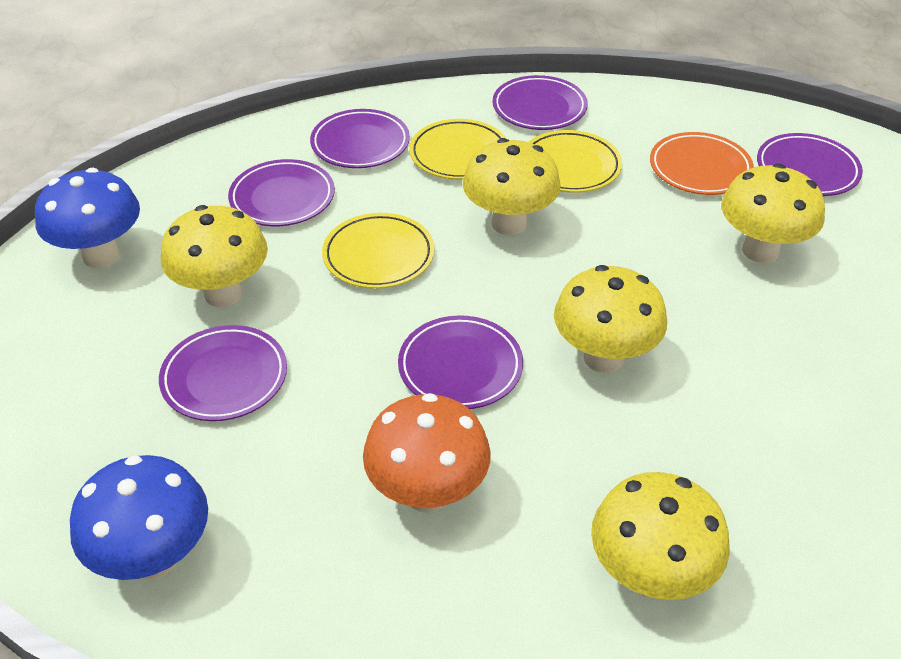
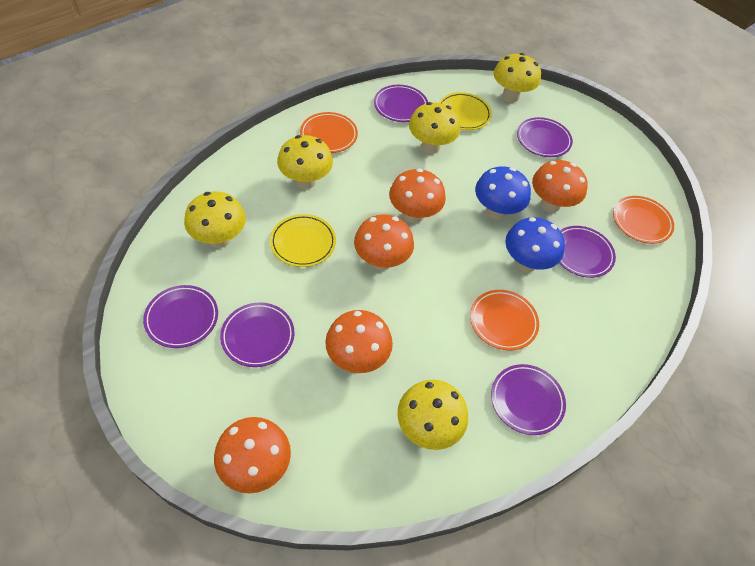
orange mushroom: 1 -> 5
orange plate: 1 -> 3
yellow plate: 3 -> 2

